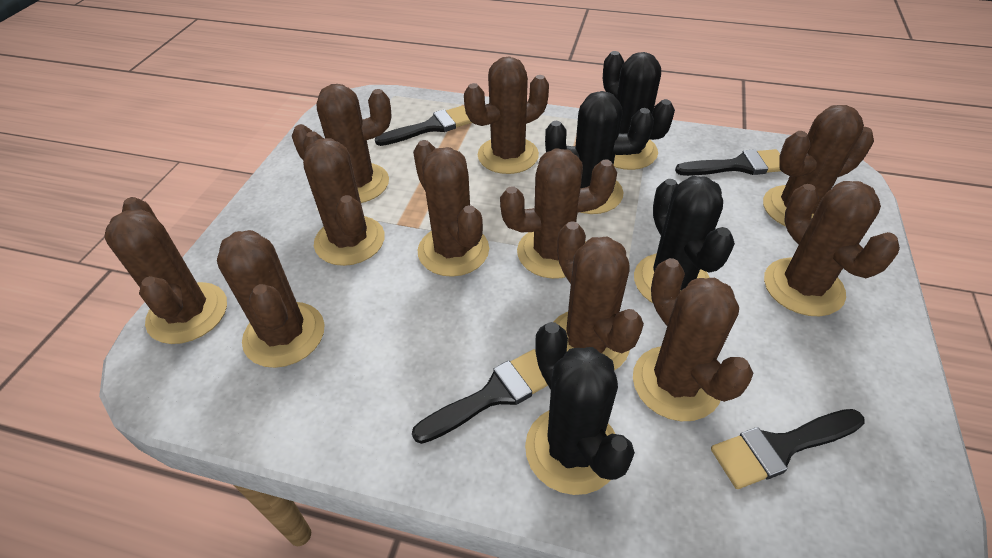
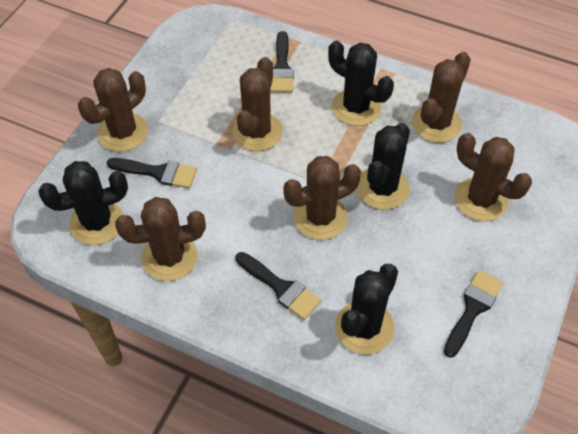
brown cactus: 11 -> 6

